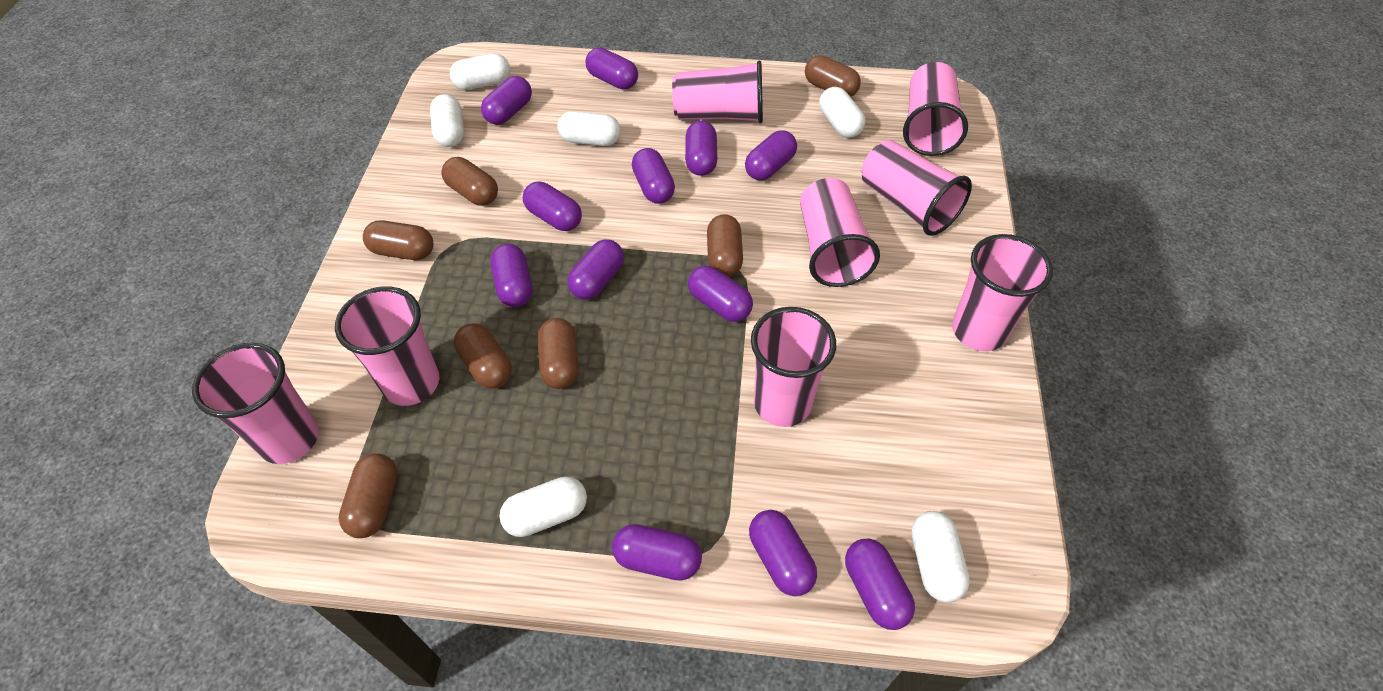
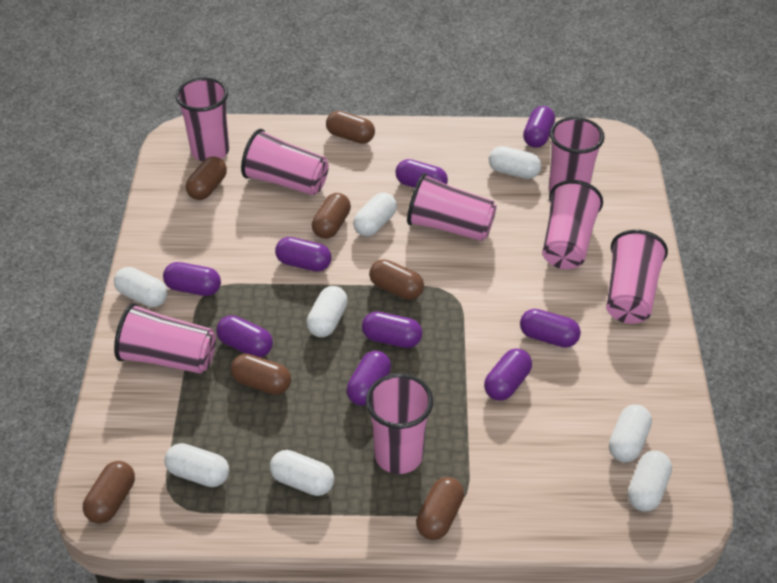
purple capsule: 12 -> 9
white capsule: 6 -> 8

